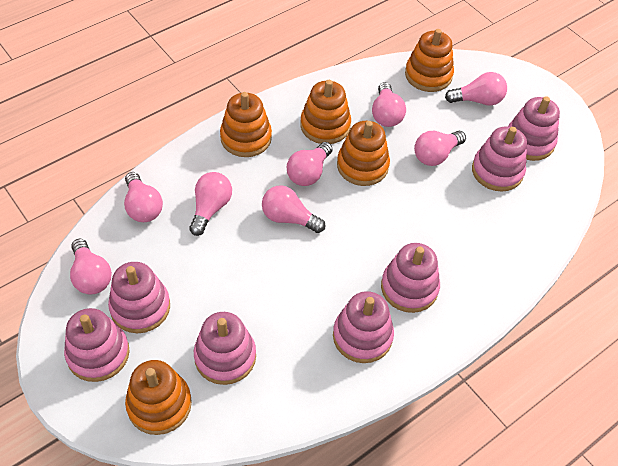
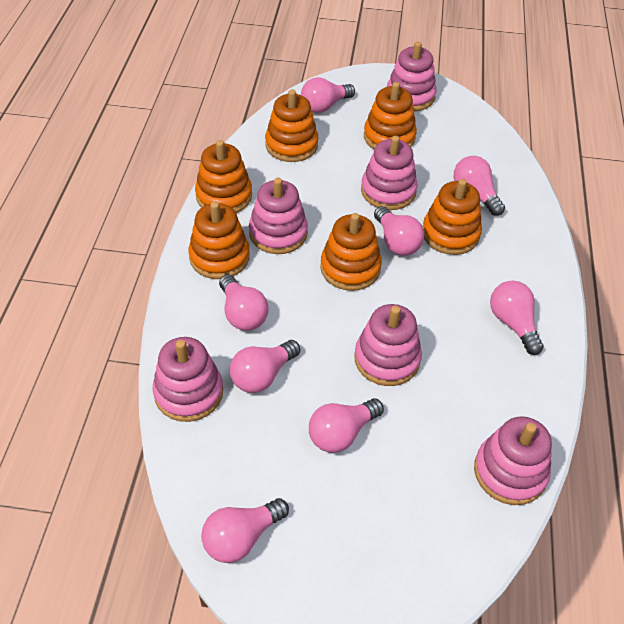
orange stacking toy: 5 -> 6
pink stacking toy: 7 -> 6

